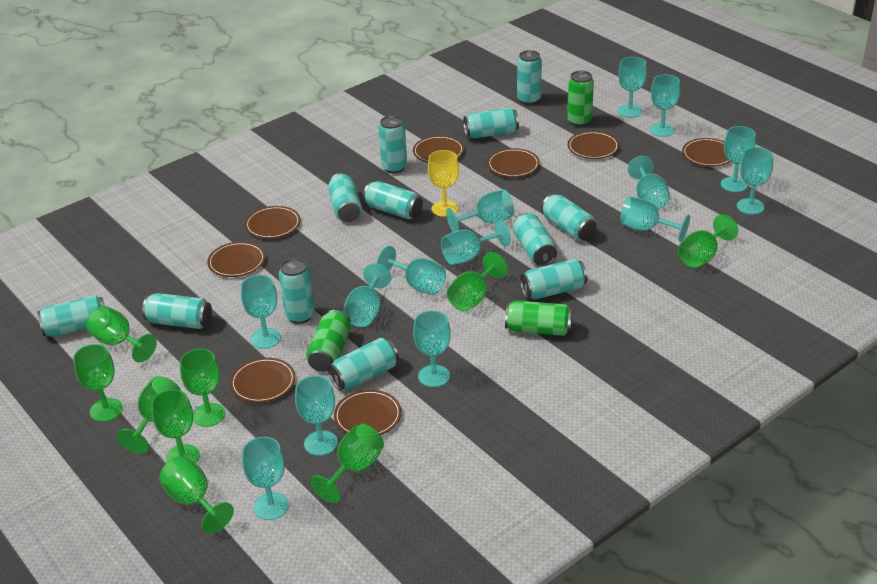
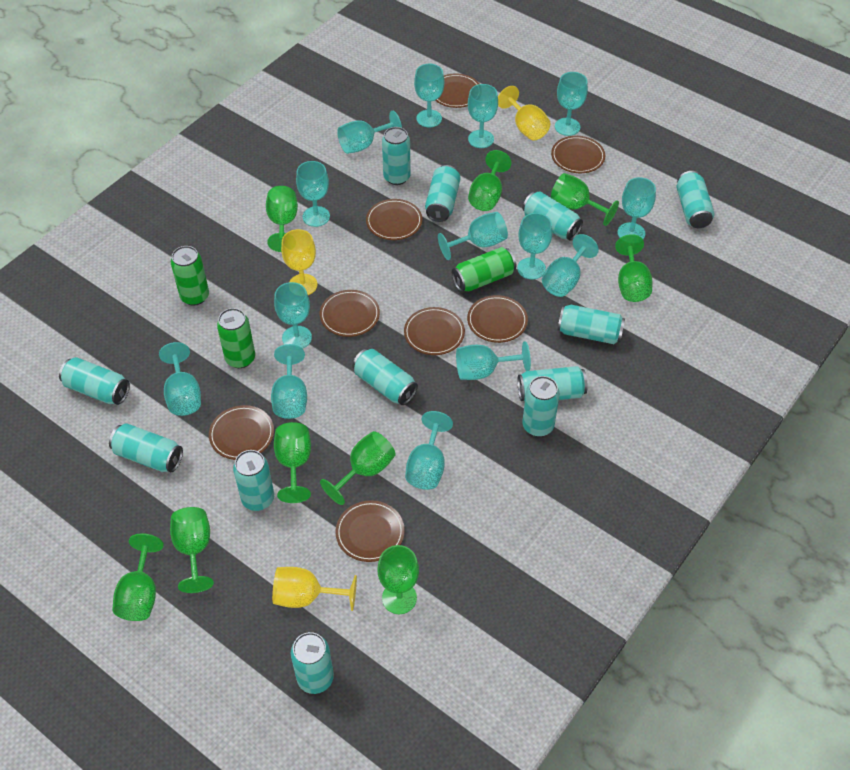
yellow goblet: 1 -> 3

